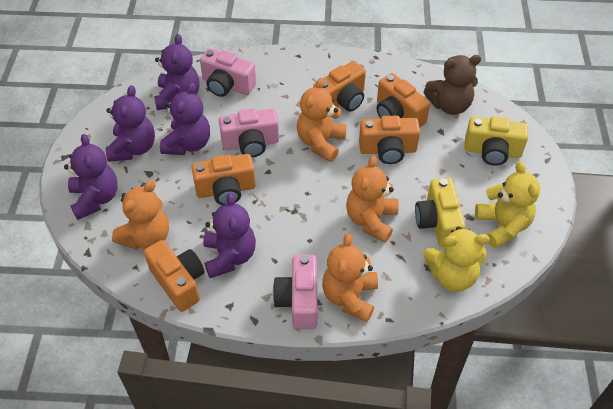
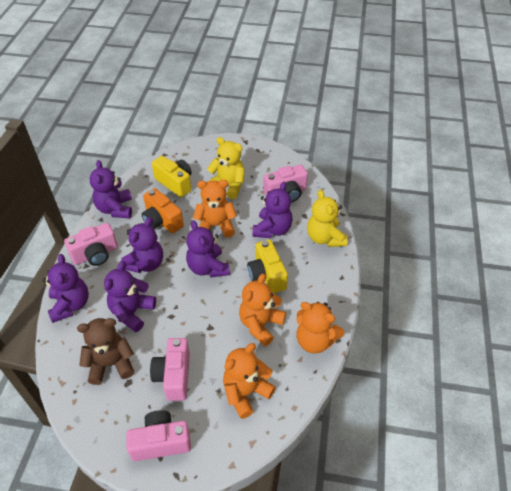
orange camera: 5 -> 1
pink camera: 3 -> 4
purple teddy bear: 5 -> 6

